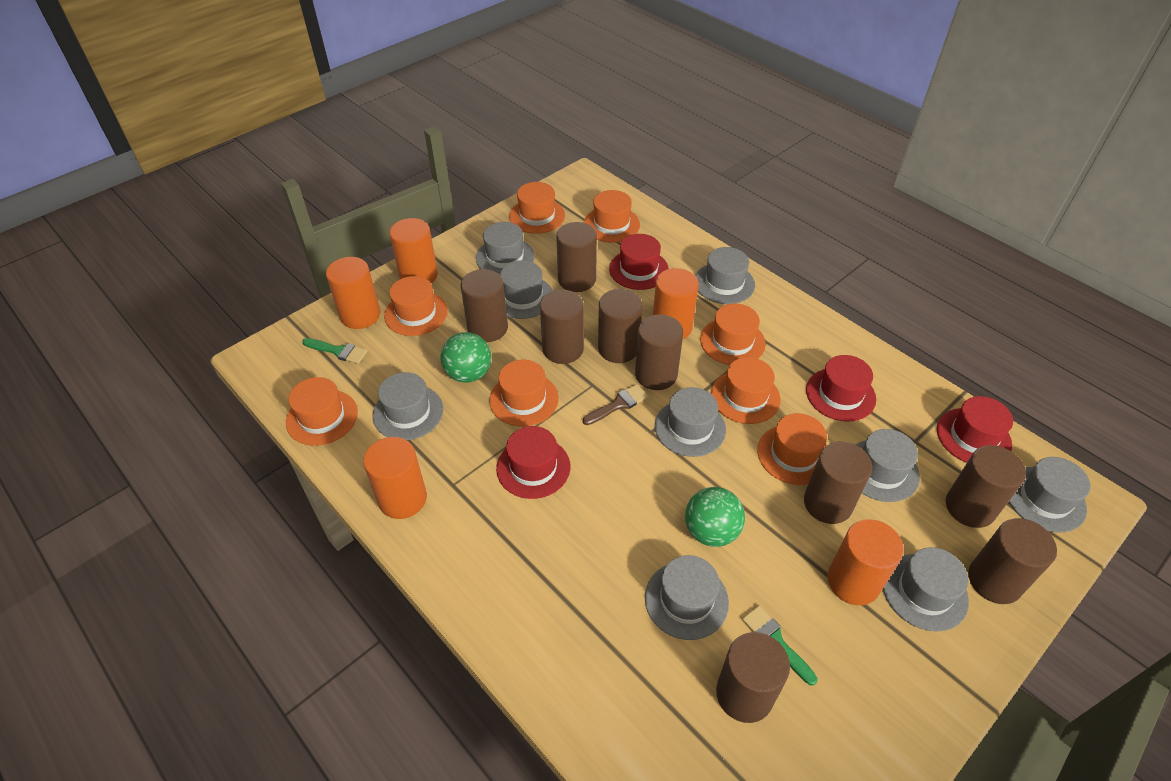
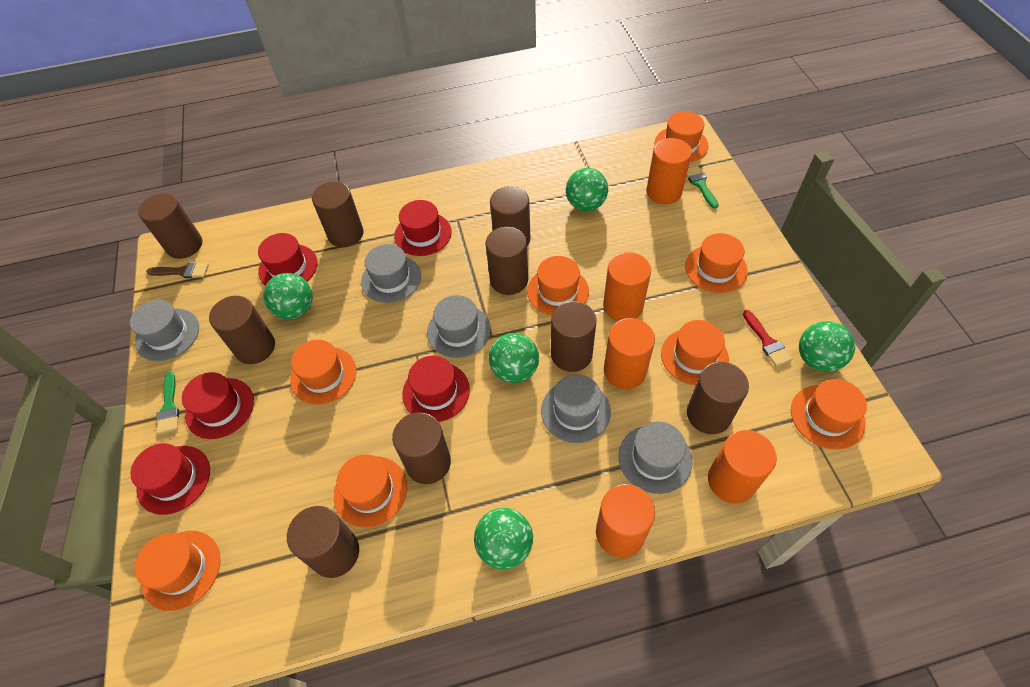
green ball: 2 -> 5
grey hat: 9 -> 5
red brush: 0 -> 1
red hat: 4 -> 5

